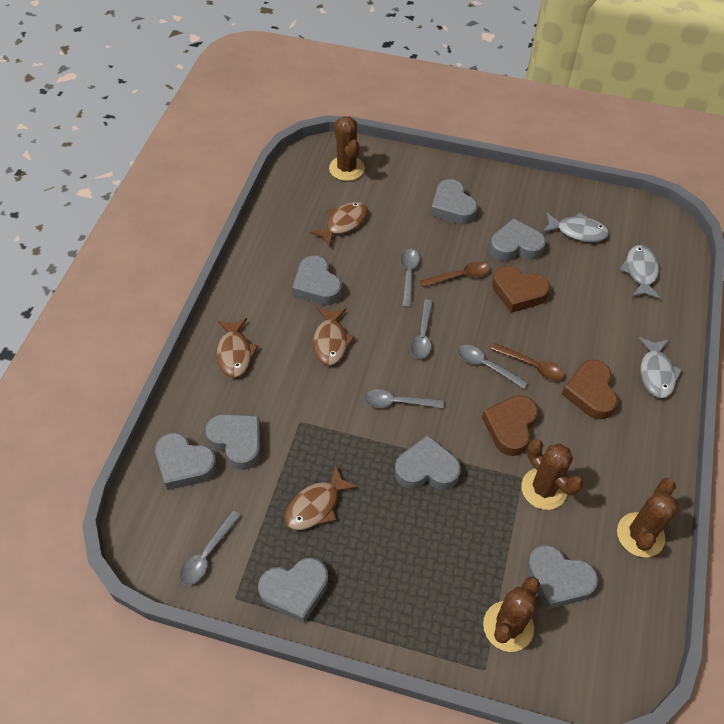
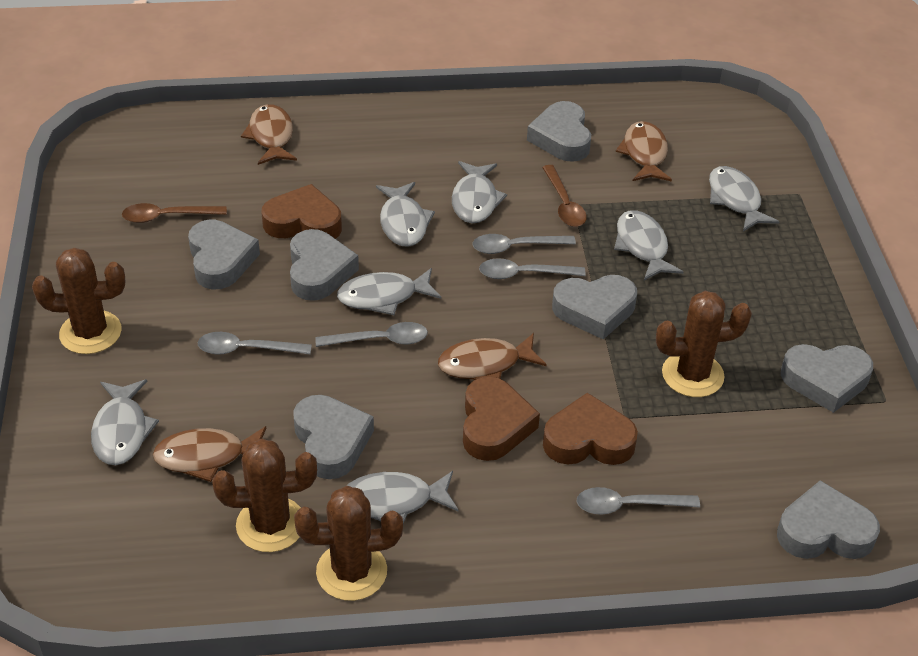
grey fish: 3 -> 7
grey heart: 8 -> 7

